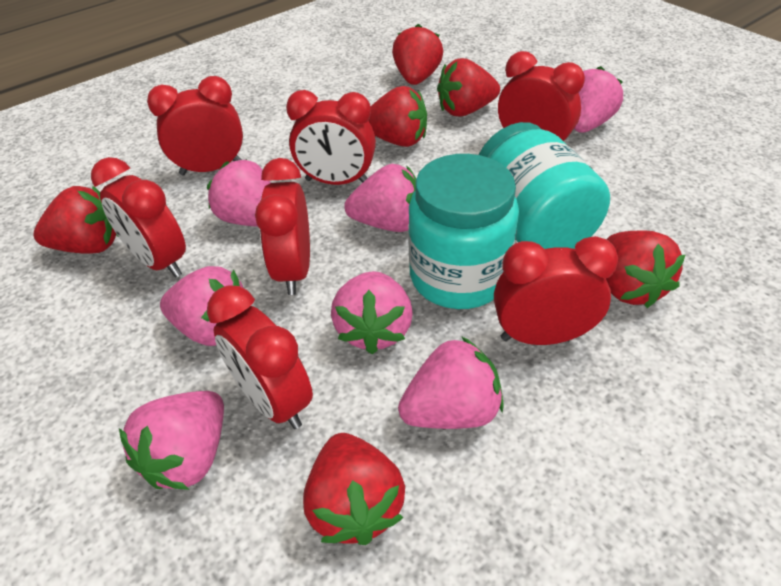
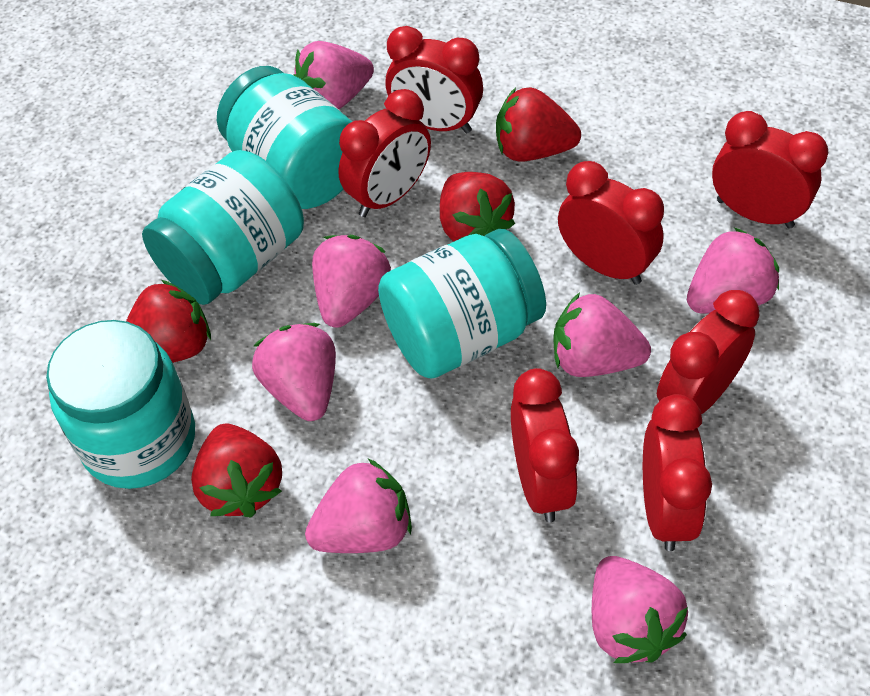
red strawberry: 6 -> 4
turquoise jar: 2 -> 4

